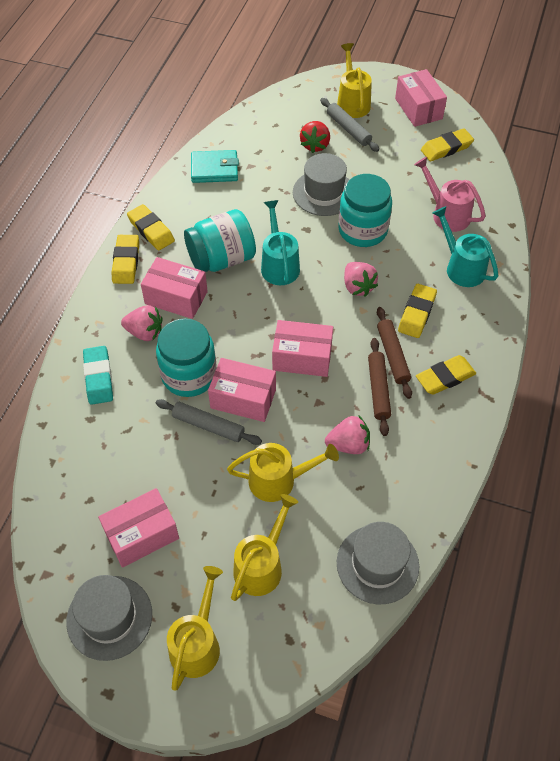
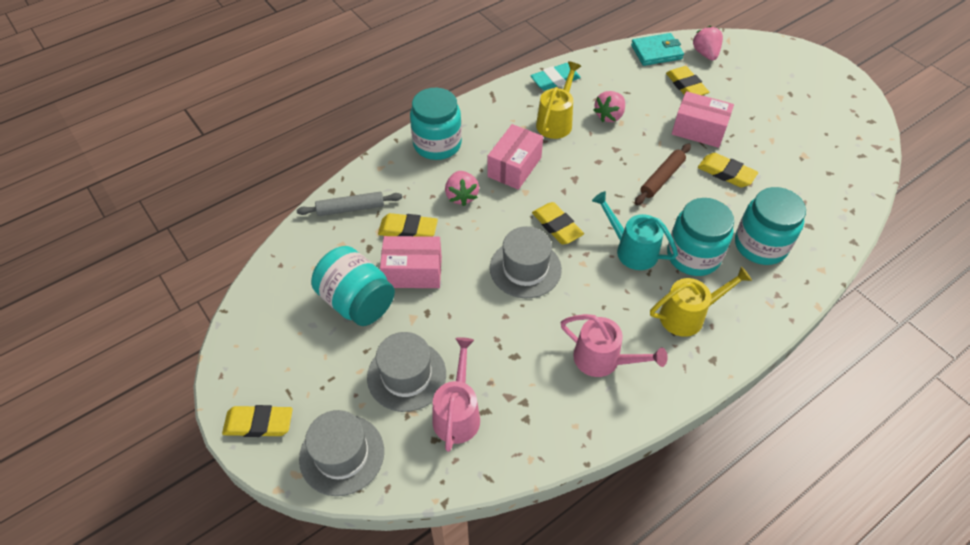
brown rolling pin: 2 -> 1
grey rolling pin: 2 -> 1
pink box: 5 -> 3
pink watering can: 1 -> 2
red strawberry: 1 -> 0
turquoise jar: 3 -> 4
turquoise watering can: 2 -> 1
yellow watering can: 4 -> 2

